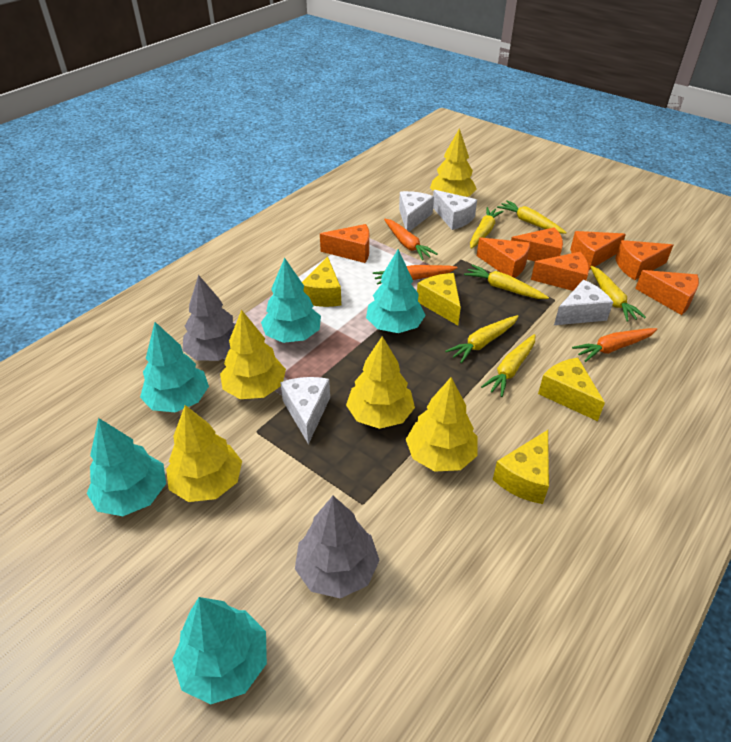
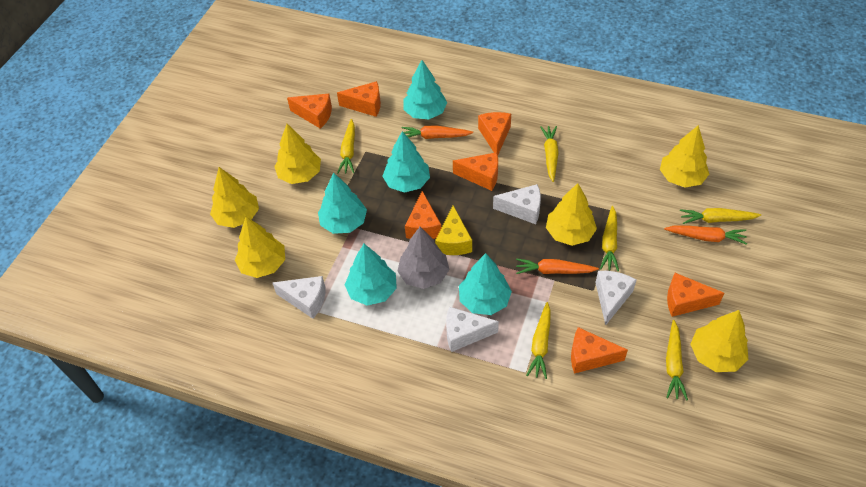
grey tree: 2 -> 1
yellow cheese: 4 -> 1
yellow tree: 5 -> 6

